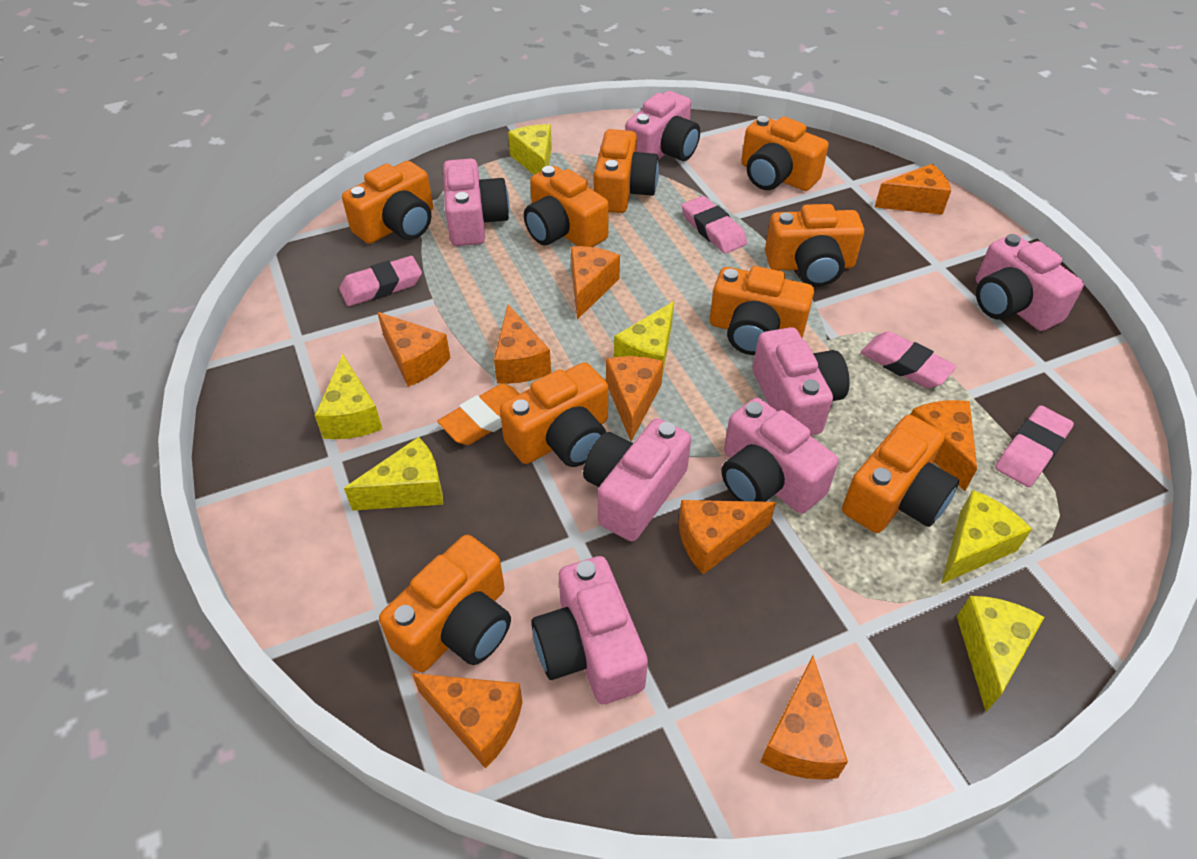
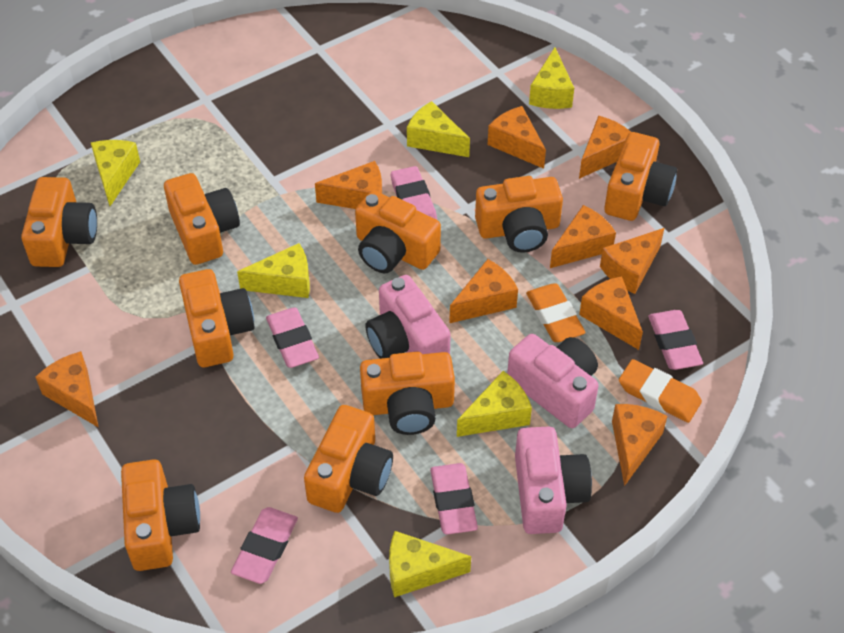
orange eraser: 1 -> 2
pink camera: 7 -> 3
pink eraser: 4 -> 5

